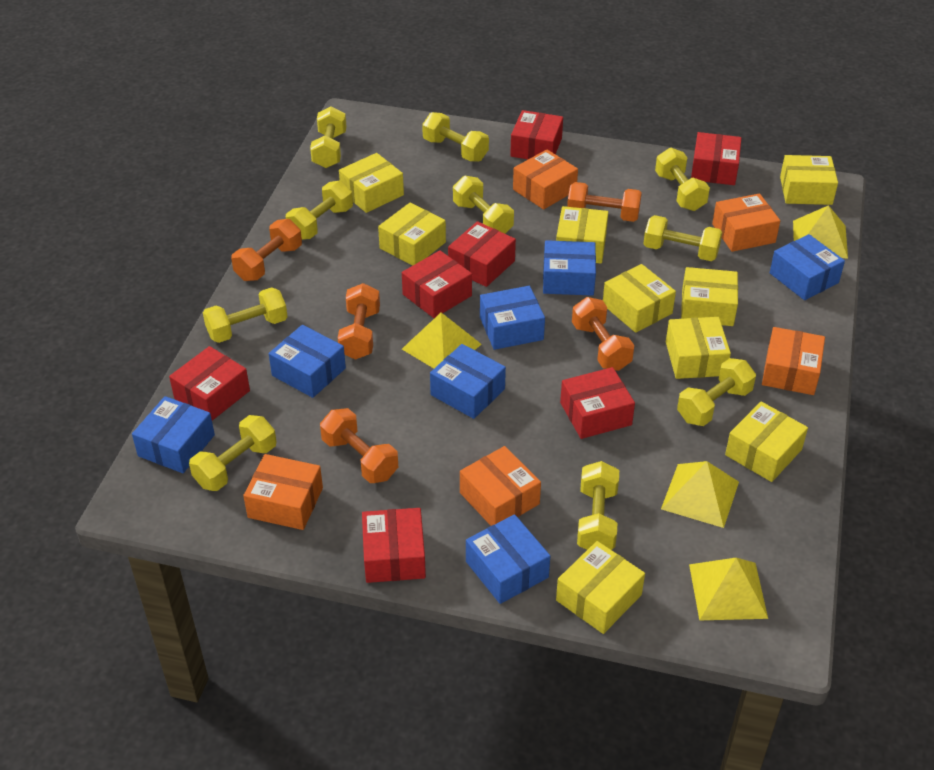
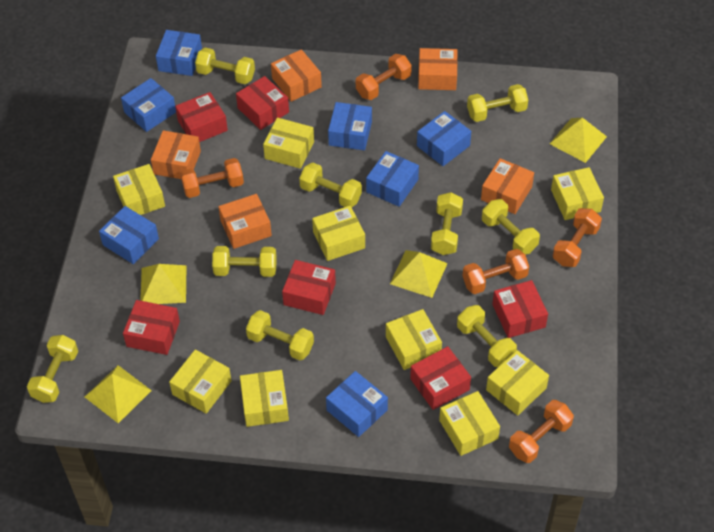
red box: 7 -> 6
yellow dumbbell: 10 -> 9

